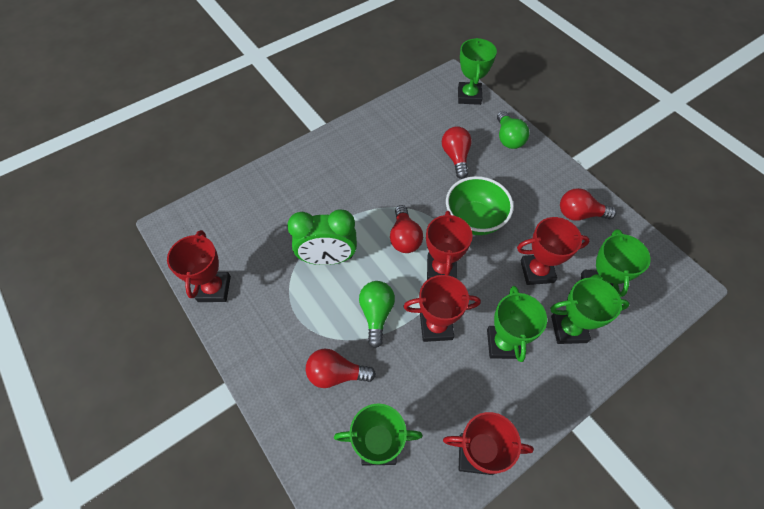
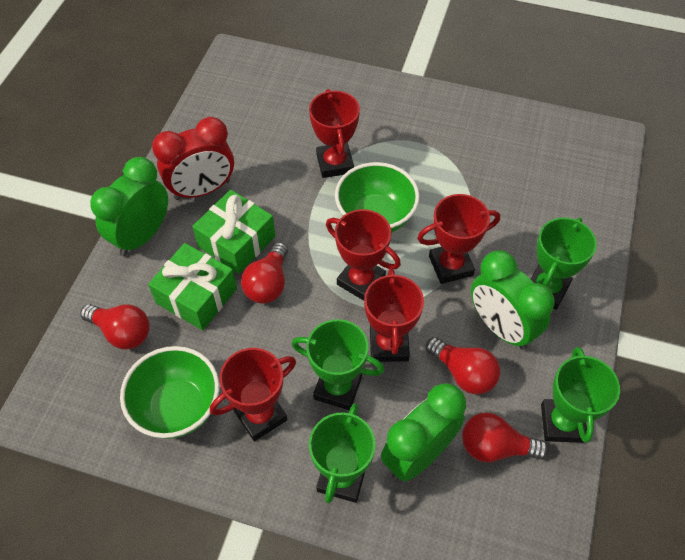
green bowl: 1 -> 2
green clock: 1 -> 3
green gift: 0 -> 2
green light bulb: 2 -> 0
green trophy: 5 -> 4
red clock: 0 -> 1

